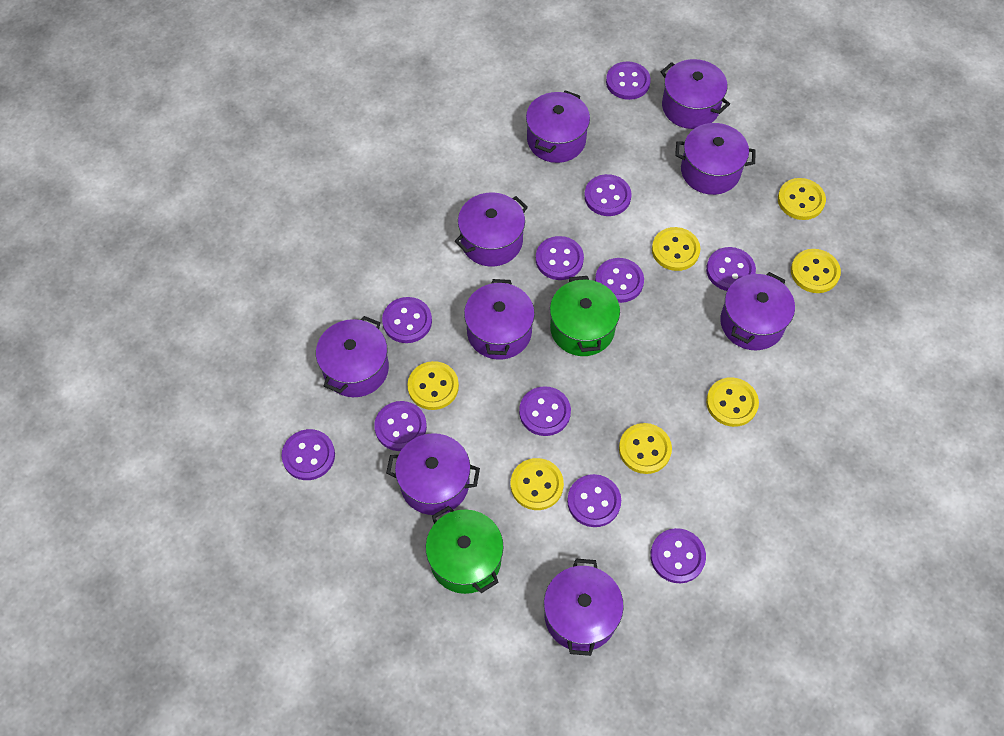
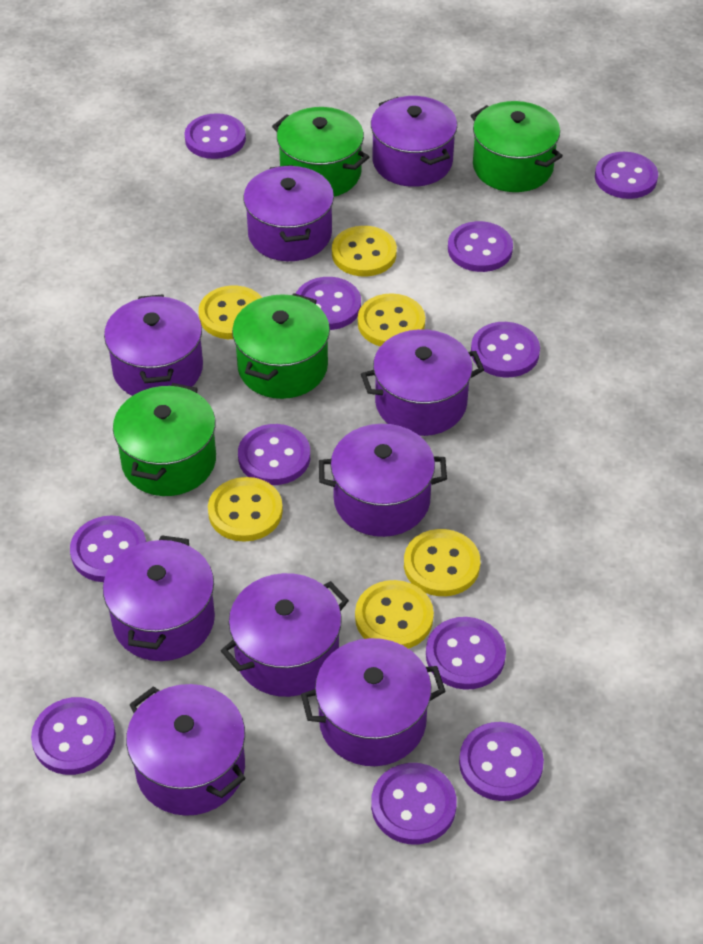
green pot: 2 -> 4
yellow button: 7 -> 6

